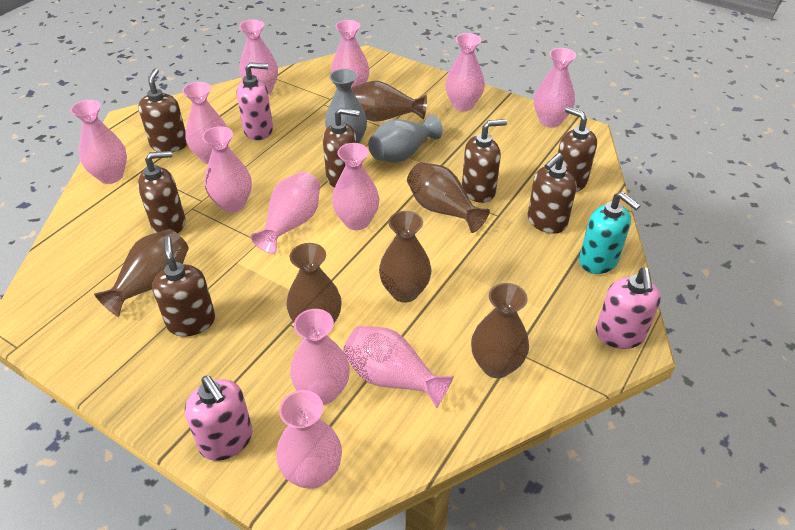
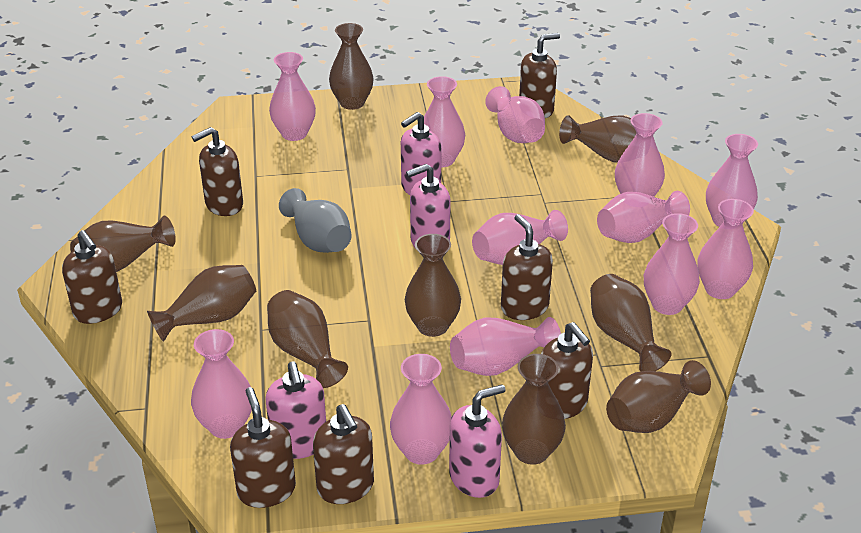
brown vase: 6 -> 9
grey vase: 2 -> 1
pink soap dispenser: 3 -> 4
turquoise soap dispenser: 1 -> 0

